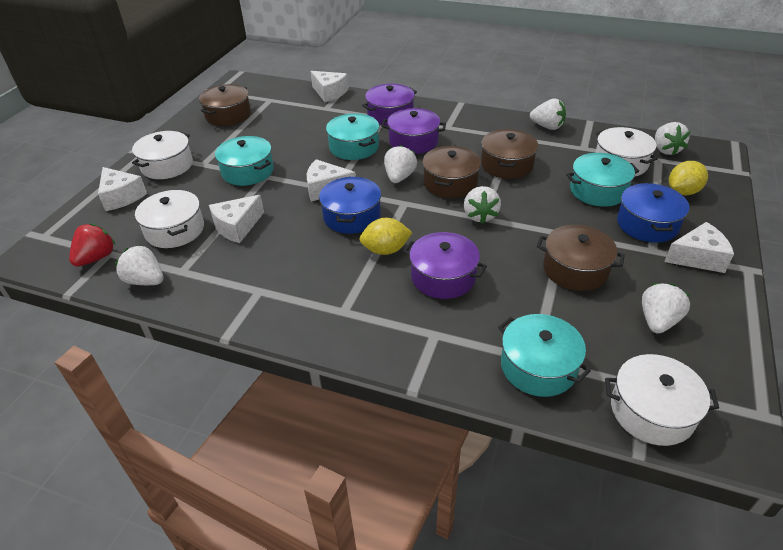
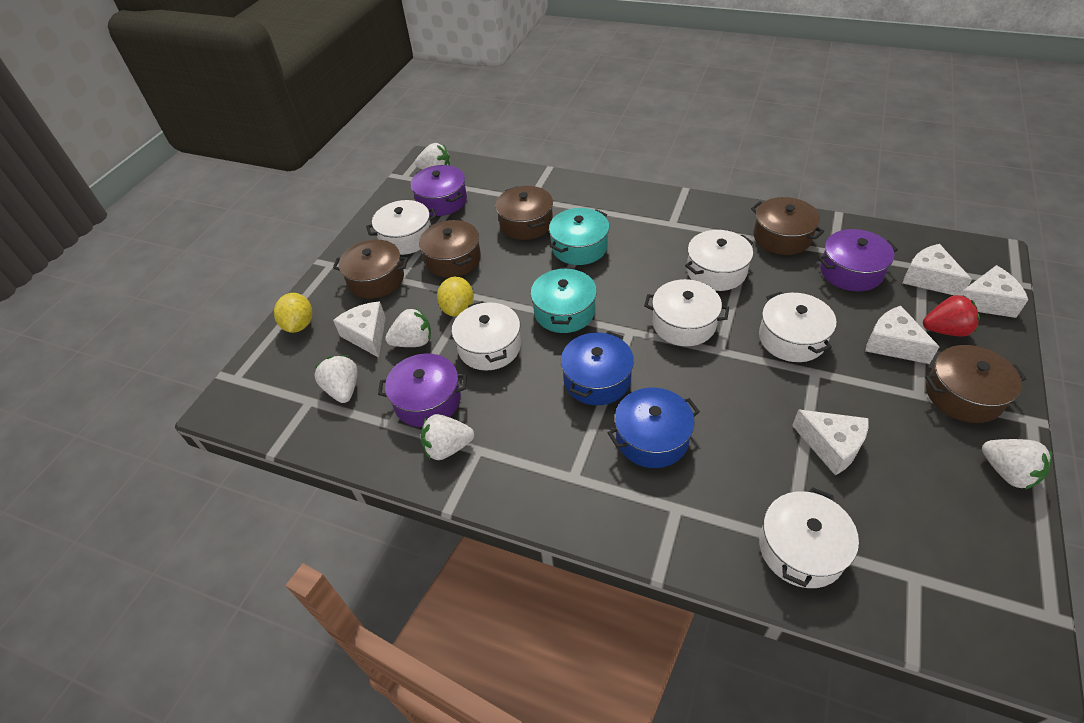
brown pot: 4 -> 5
turquoise pot: 4 -> 2
white pot: 4 -> 6
white strawberry: 6 -> 5

